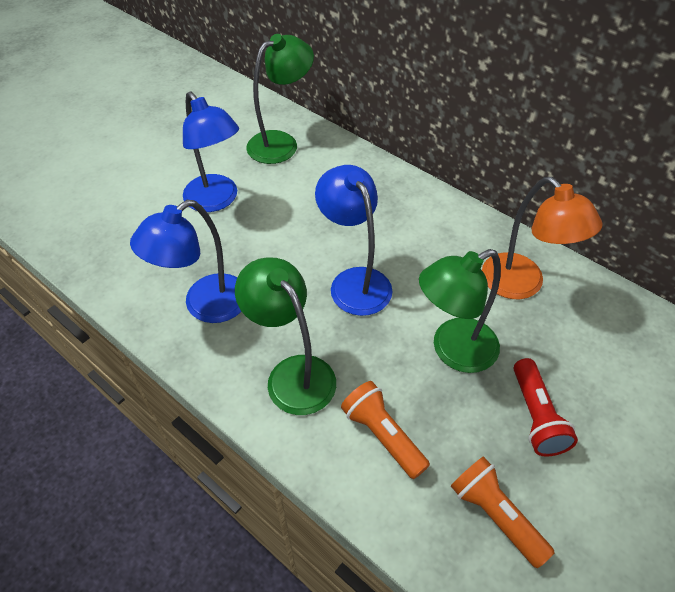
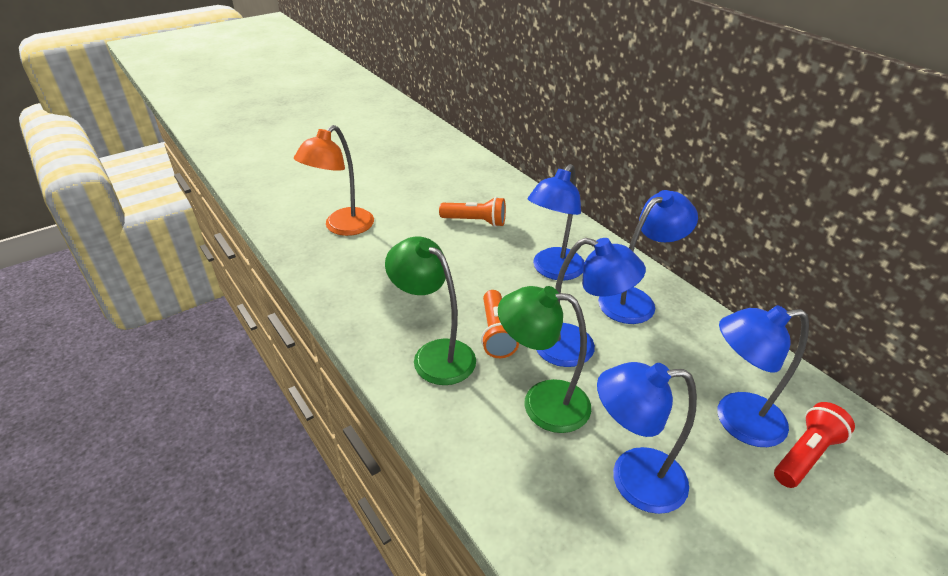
blue lamp: 3 -> 5
green lamp: 3 -> 2

